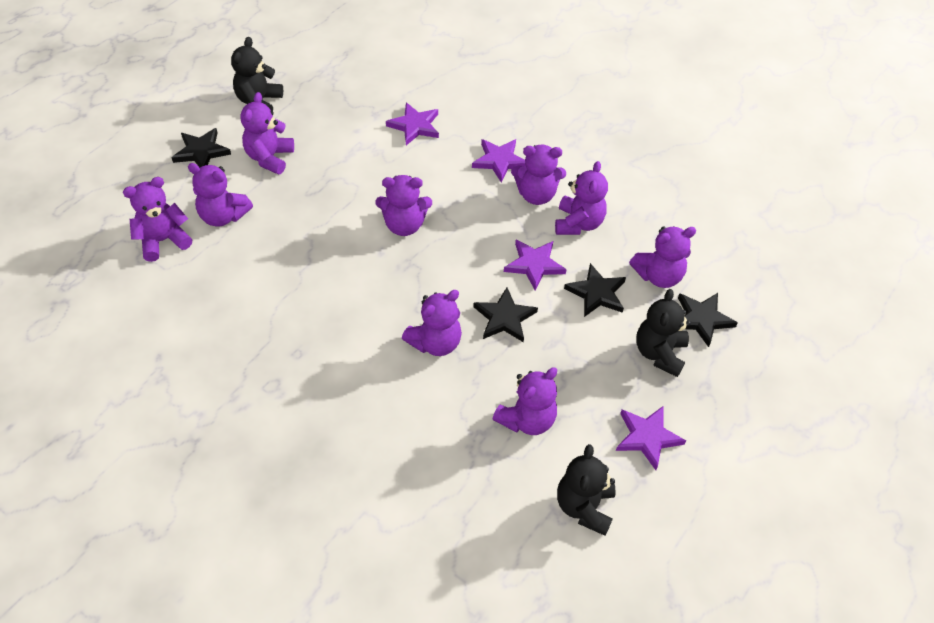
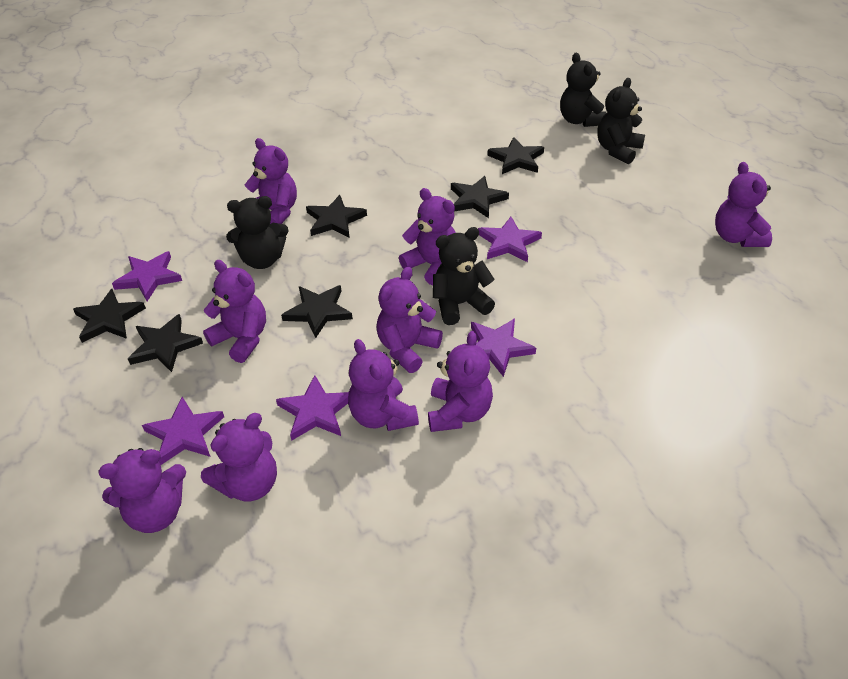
black star: 4 -> 6
black teddy bear: 3 -> 4
purple star: 4 -> 5

